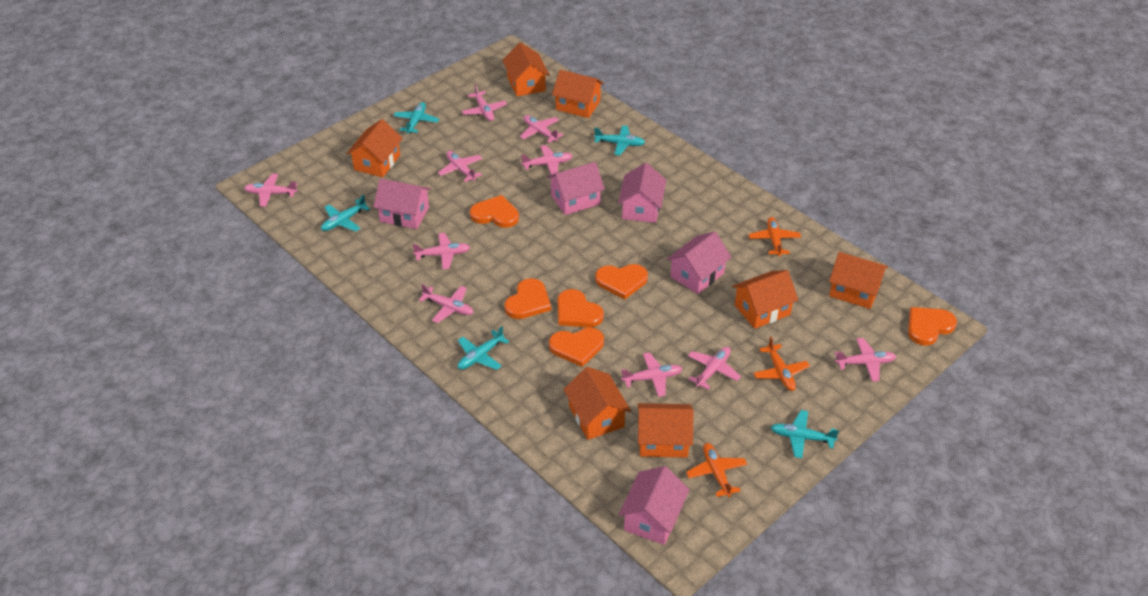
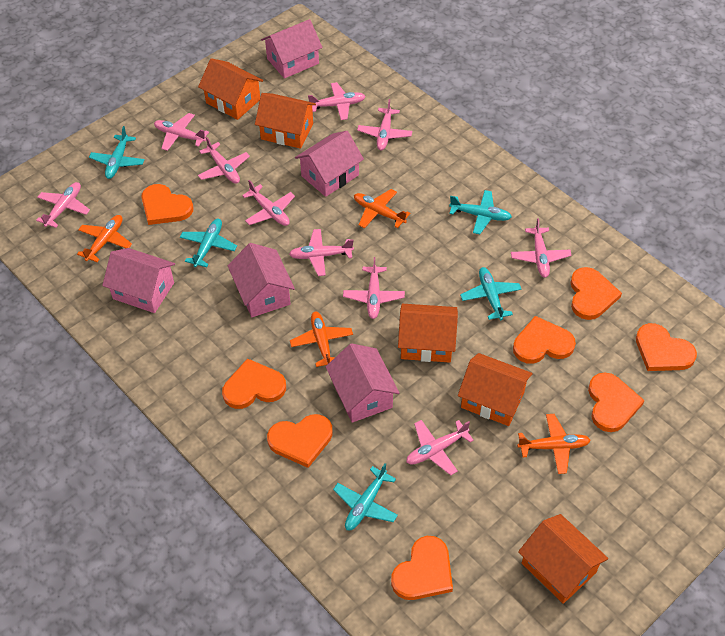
orange heart: 6 -> 8
orange house: 7 -> 5
orange plane: 3 -> 4

